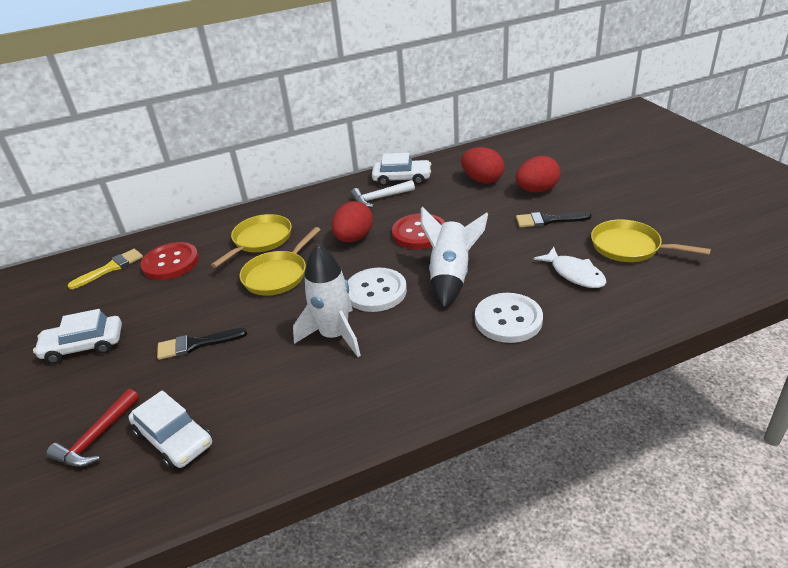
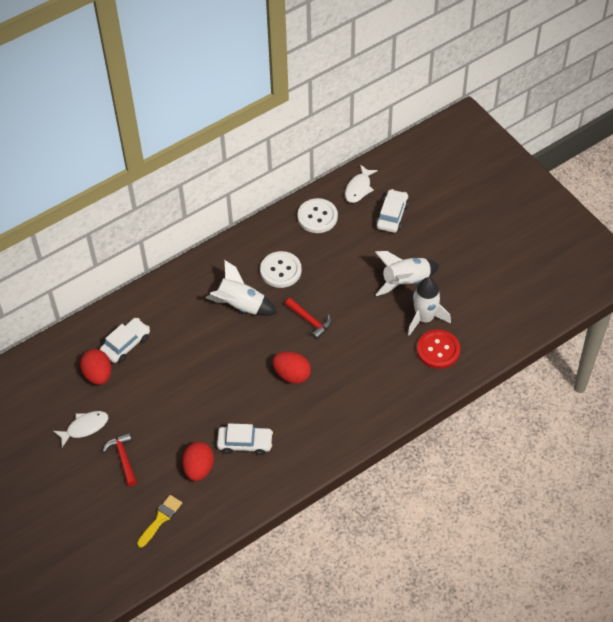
black brush: 2 -> 0
red button: 2 -> 1
red hammer: 1 -> 2
white fish: 1 -> 2
white hammer: 1 -> 0
white rocket: 2 -> 3
yellow pan: 3 -> 0

